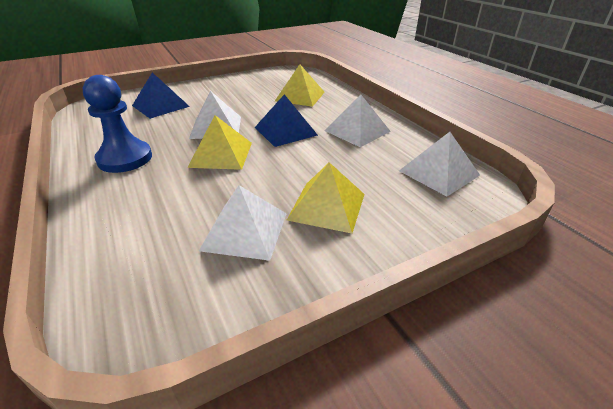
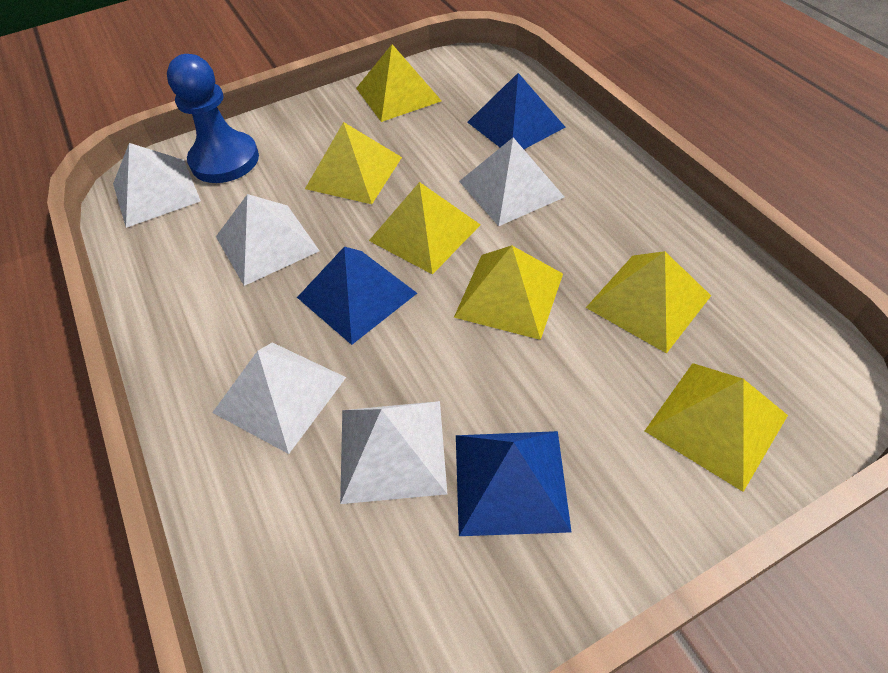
blue pyramid: 2 -> 3
white pyramid: 4 -> 5
yellow pyramid: 3 -> 6

